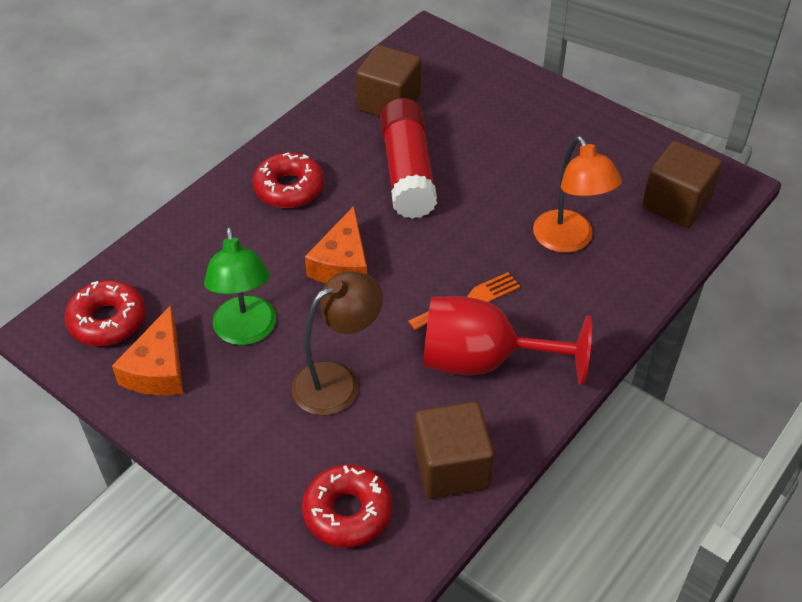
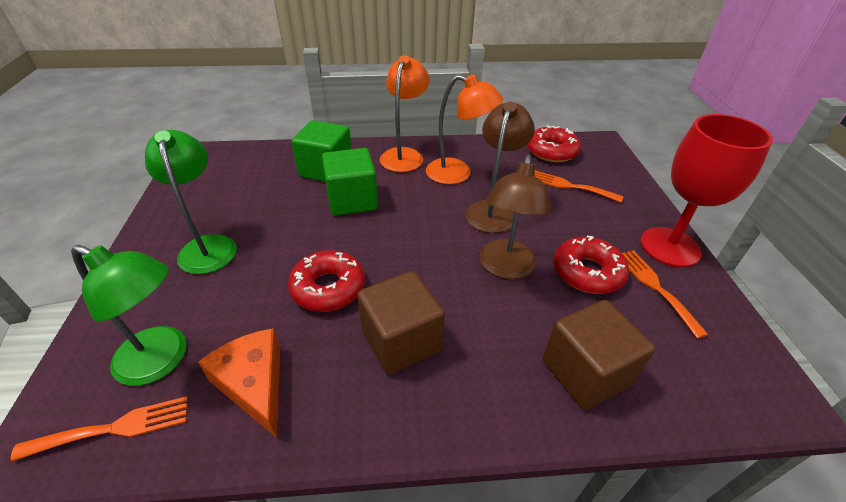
brown cube: 3 -> 2
brown lamp: 1 -> 2
green cube: 0 -> 2
green lamp: 1 -> 2
orange cheese: 2 -> 1
orange fork: 1 -> 3
orange lamp: 1 -> 2
red glue stick: 1 -> 0

